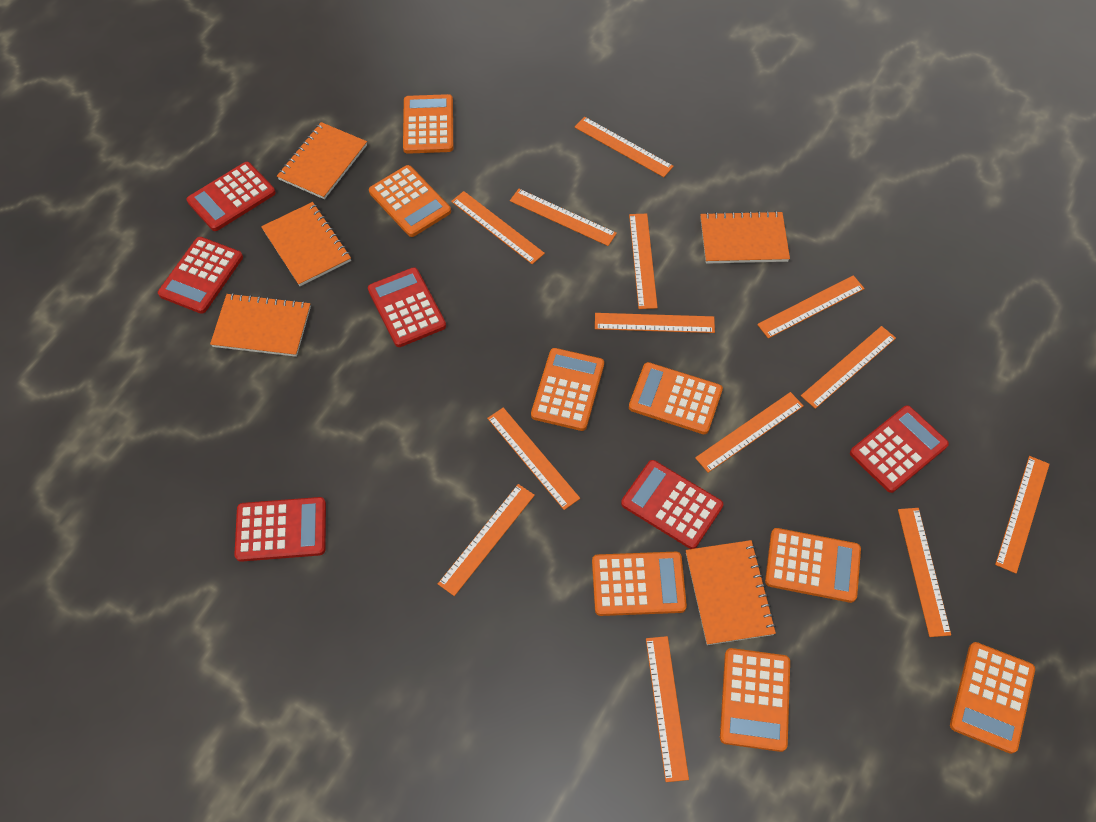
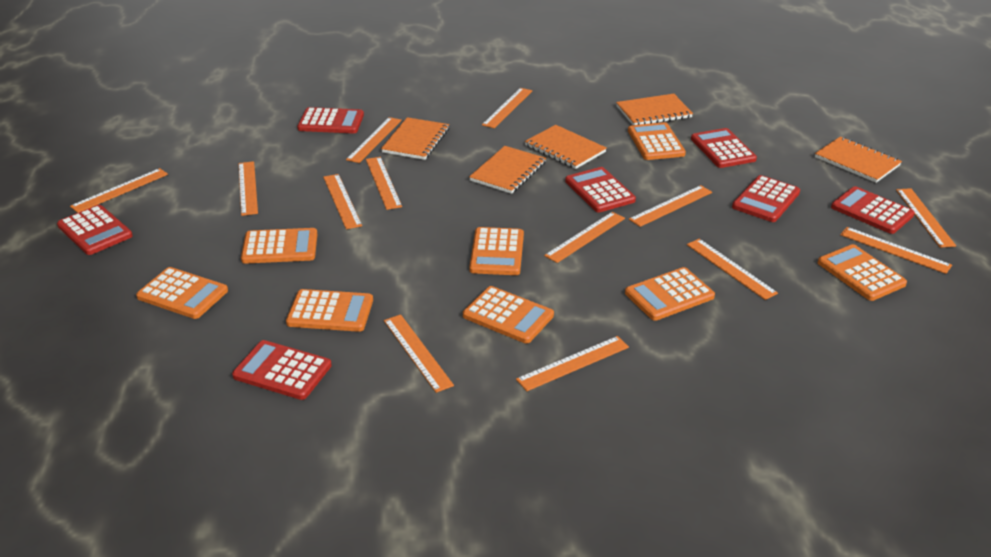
red calculator: 6 -> 7

